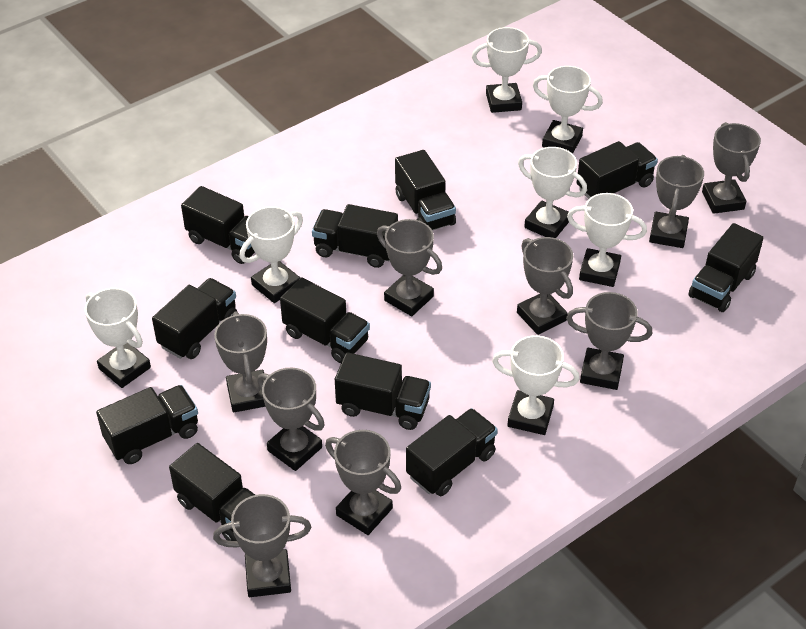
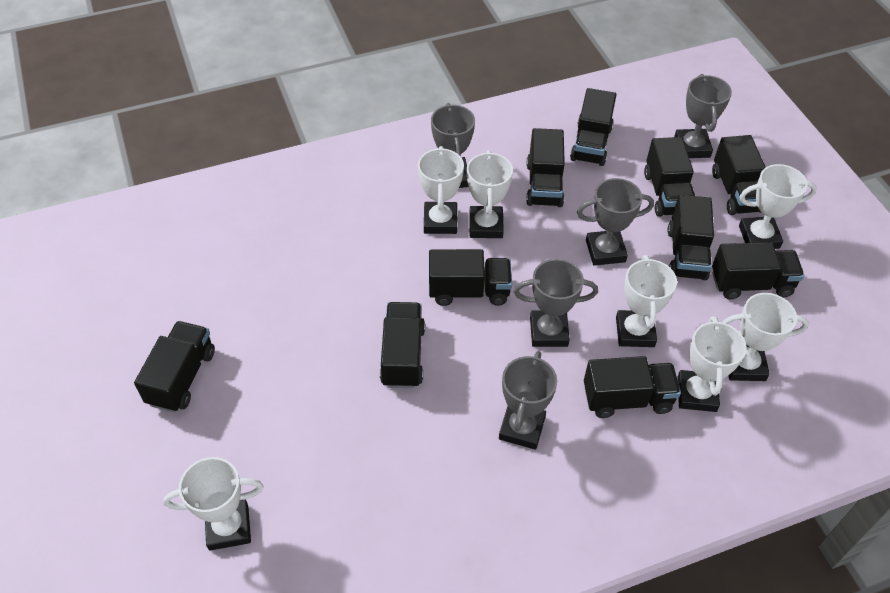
black truck: 11 -> 10
grey trophy: 9 -> 5

